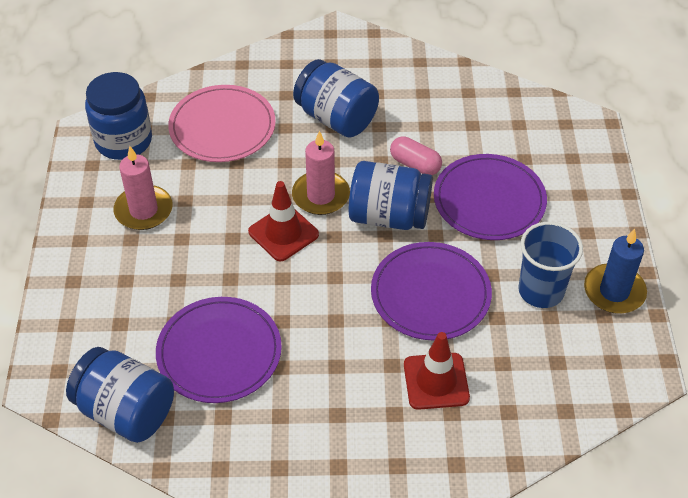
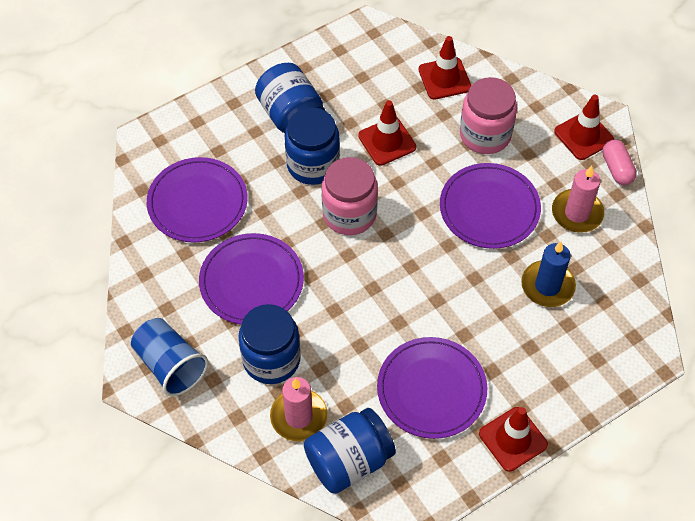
pink jar: 0 -> 2
pink plate: 1 -> 0
purple plate: 3 -> 4
red traffic cone: 2 -> 4

